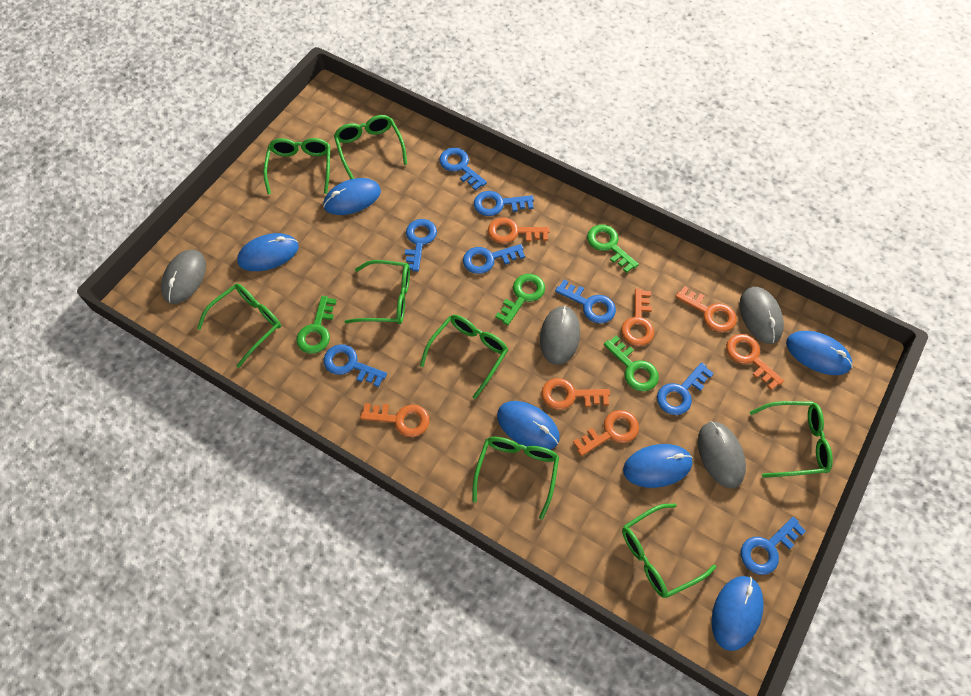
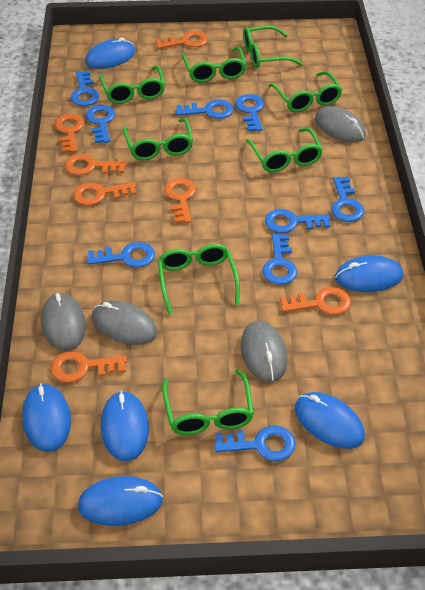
blue key: 8 -> 9
green key: 4 -> 0

